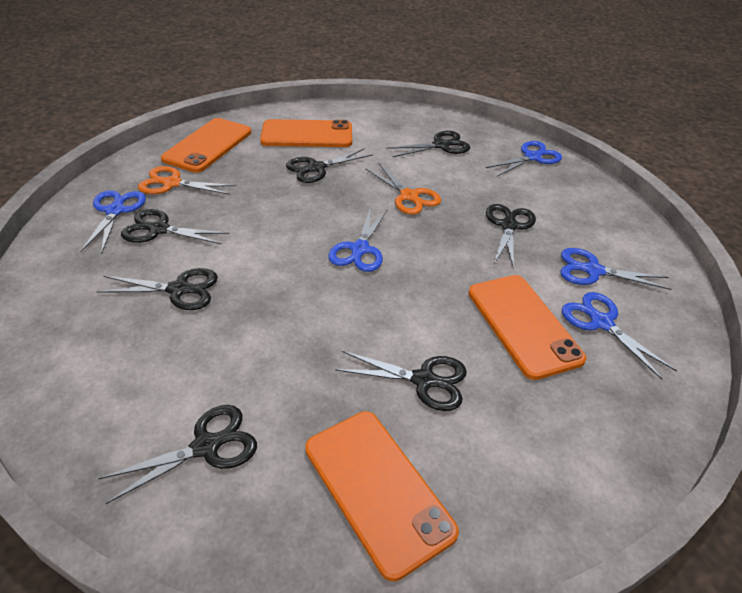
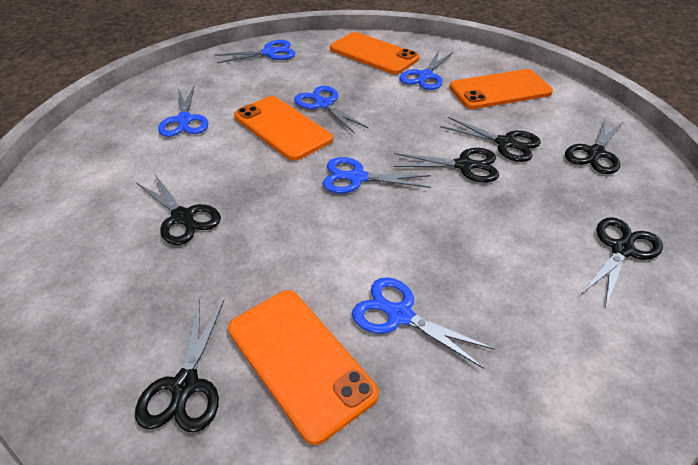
black scissors: 7 -> 6
blue scissors: 5 -> 6
orange scissors: 2 -> 0

